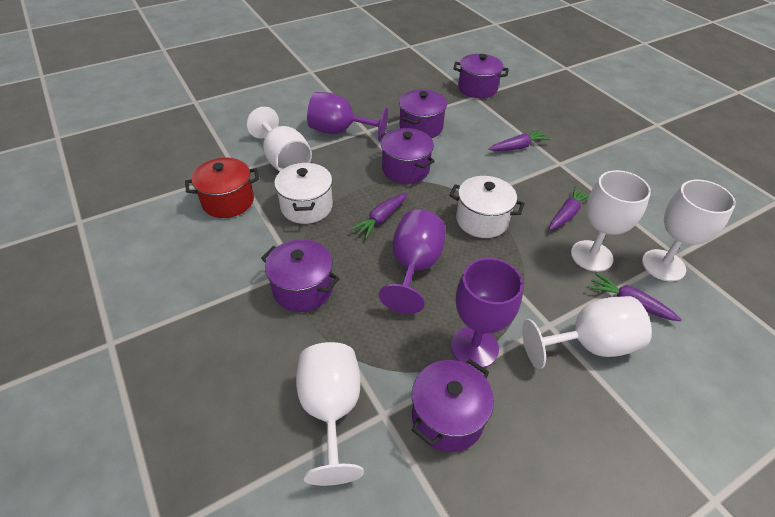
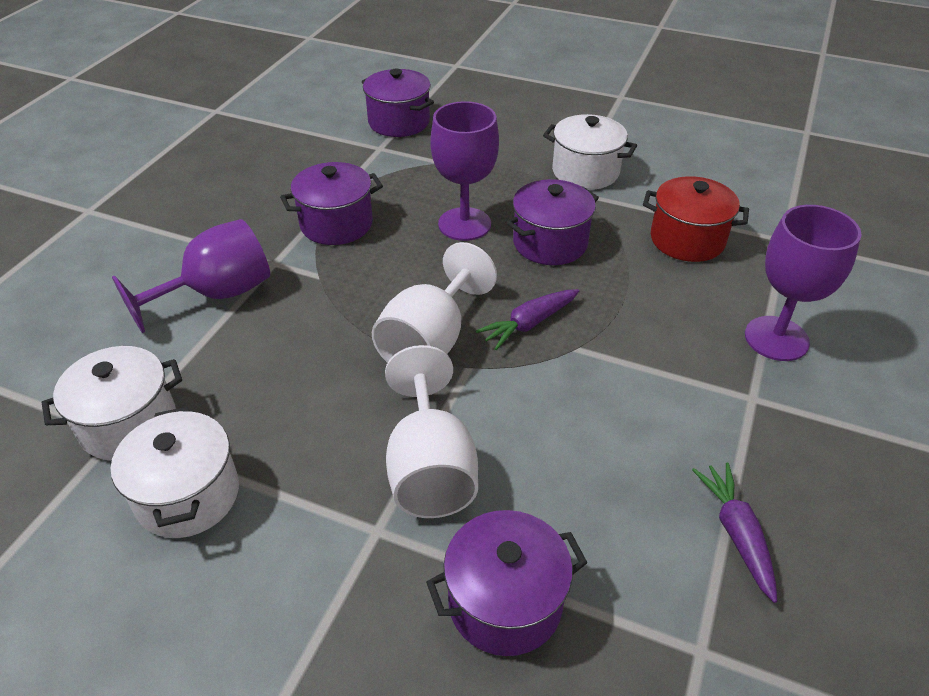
purple carrot: 4 -> 2
purple pot: 5 -> 4
white goblet: 5 -> 2
white pot: 2 -> 3

